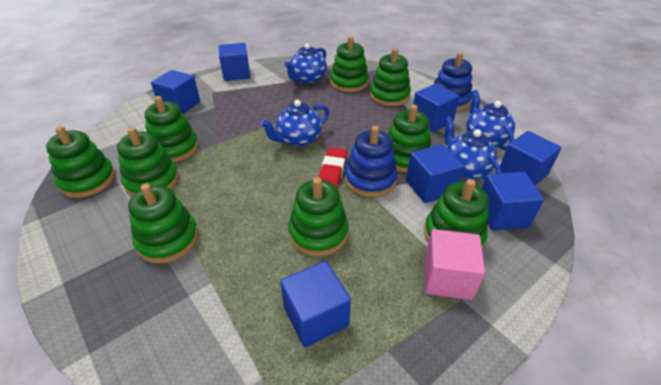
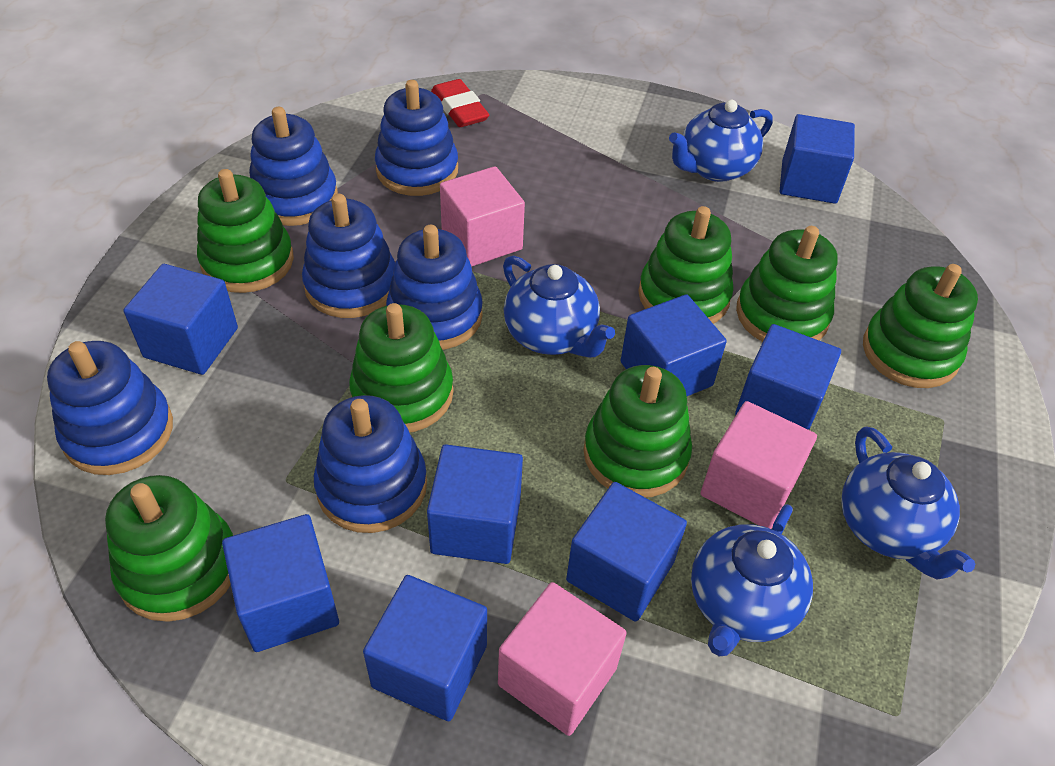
blue cube: 7 -> 8
blue stacking toy: 2 -> 6
green stacking toy: 9 -> 7
pink cube: 1 -> 3

